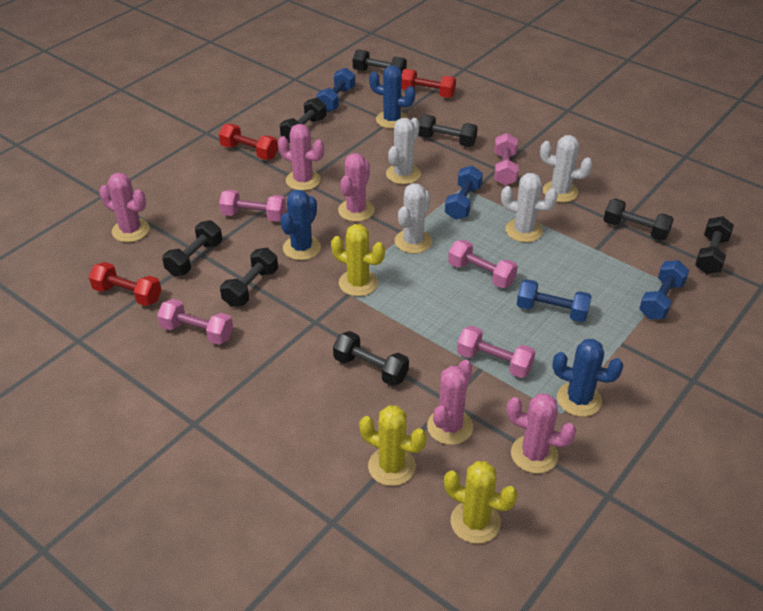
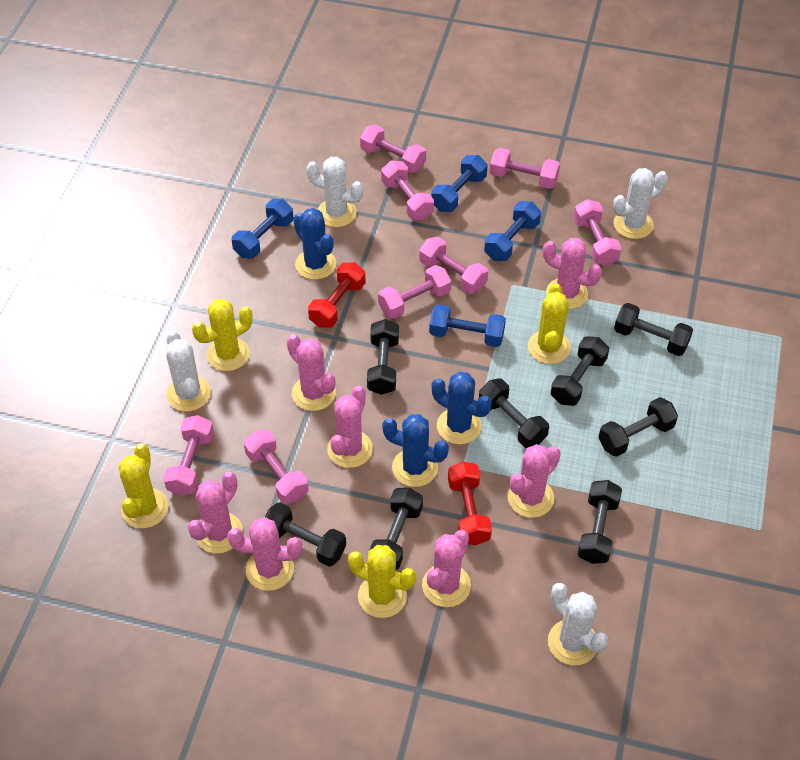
pink cactus: 5 -> 7
pink dumbbell: 5 -> 8
red dumbbell: 3 -> 2
yellow cactus: 3 -> 4

